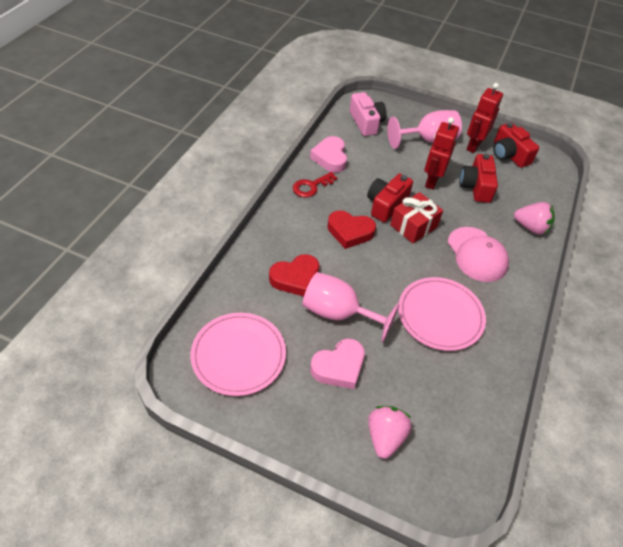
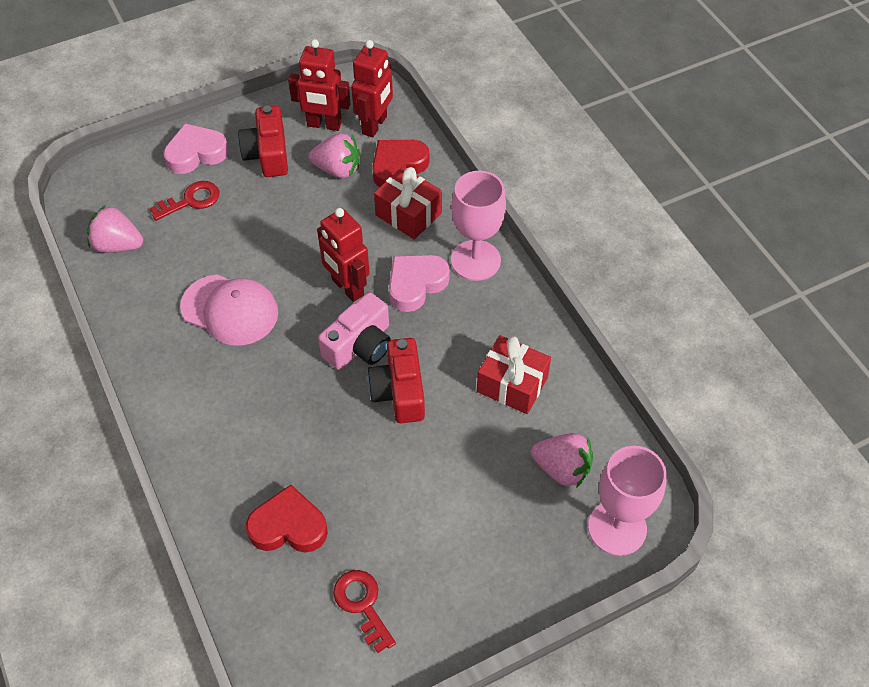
pink plate: 2 -> 0
pink strawberry: 2 -> 3
red camera: 3 -> 2
red gift: 1 -> 2
red key: 1 -> 2
red robot: 2 -> 3

